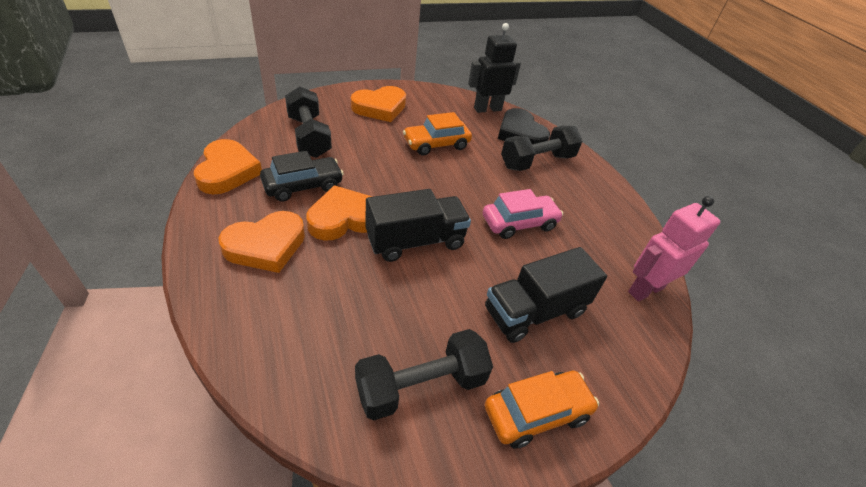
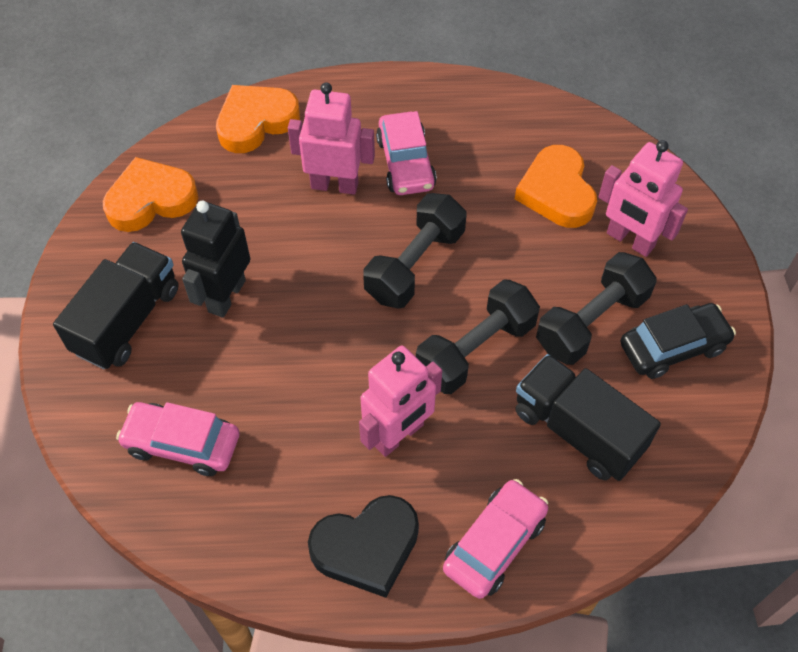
orange car: 2 -> 0
orange heart: 4 -> 3
pink car: 1 -> 3
pink robot: 1 -> 3

